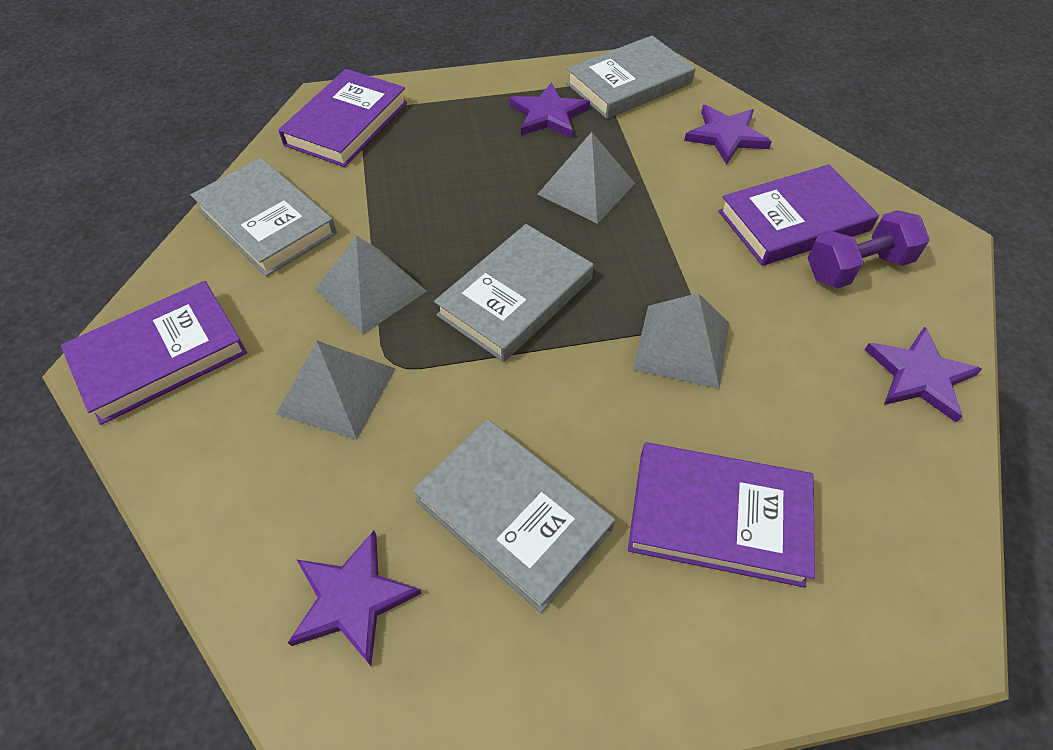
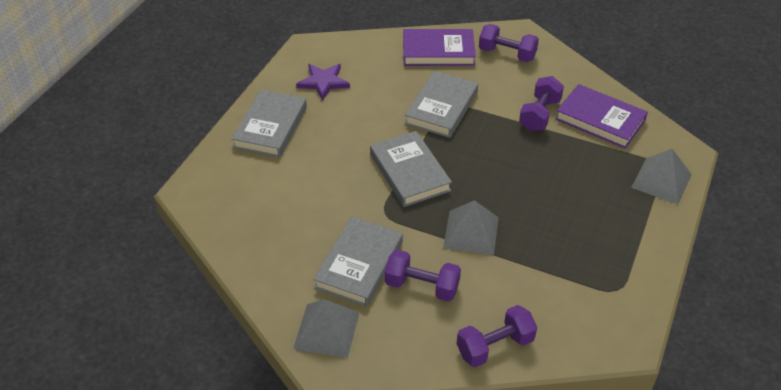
grey pyramid: 4 -> 3
purple book: 4 -> 2
purple dumbbell: 1 -> 4
purple star: 4 -> 1

